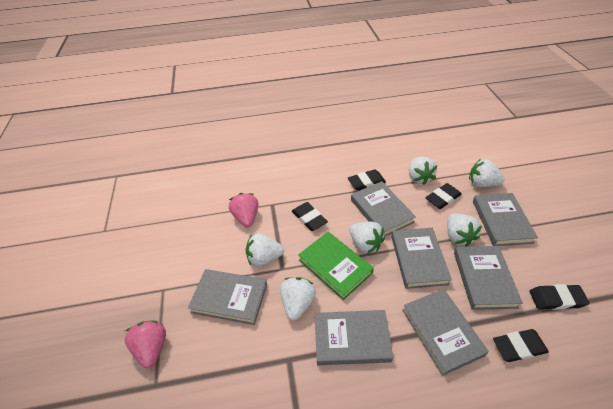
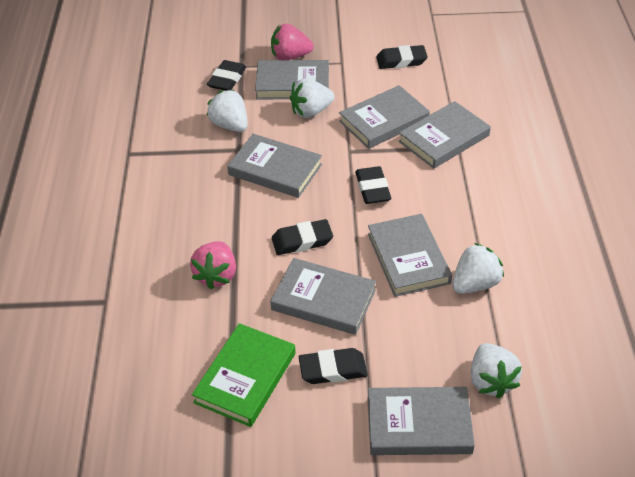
white strawberry: 6 -> 4

